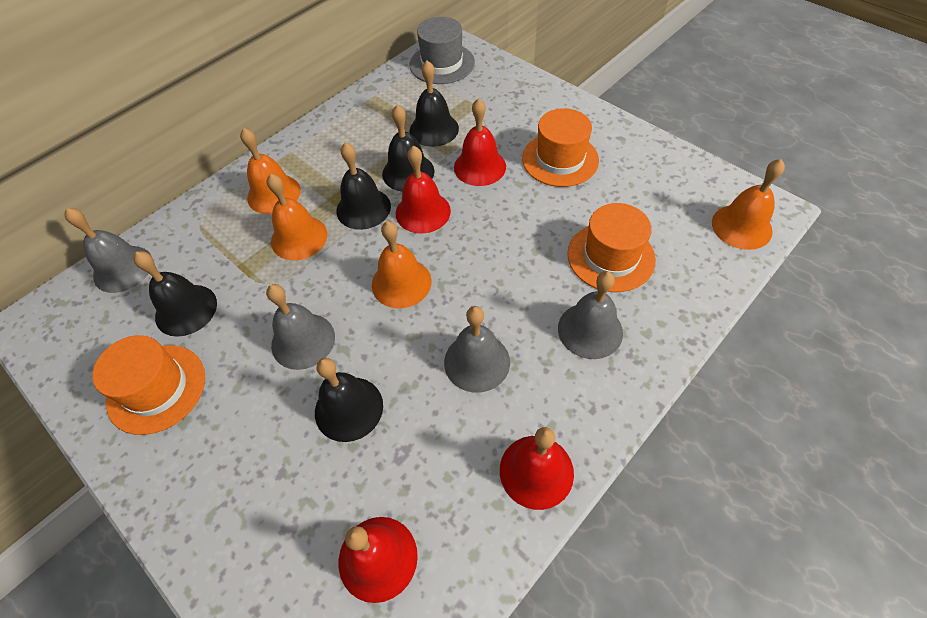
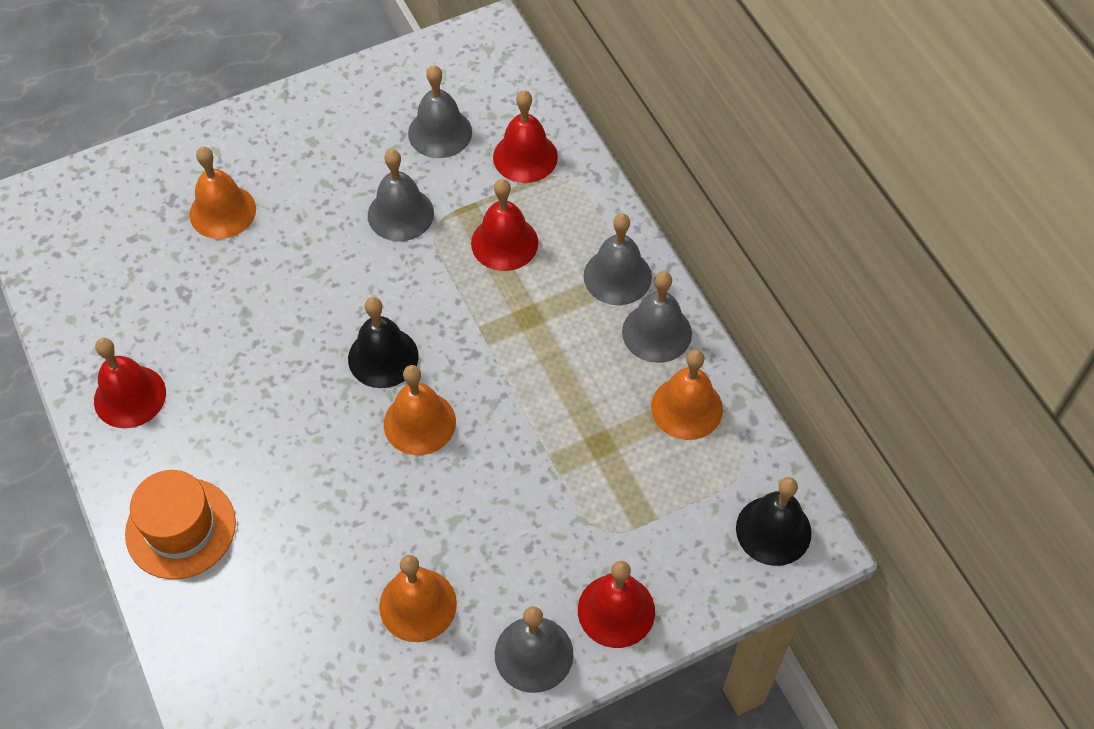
black bell: 5 -> 2
grey bell: 4 -> 5
grey hat: 1 -> 0
orange hat: 3 -> 1

